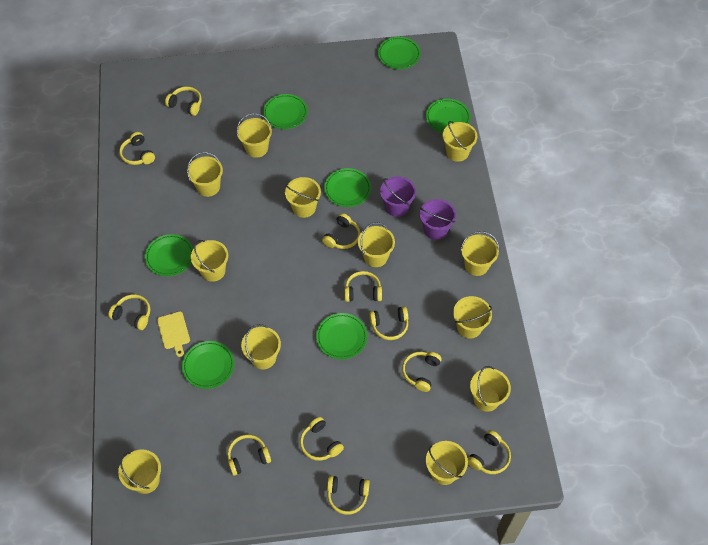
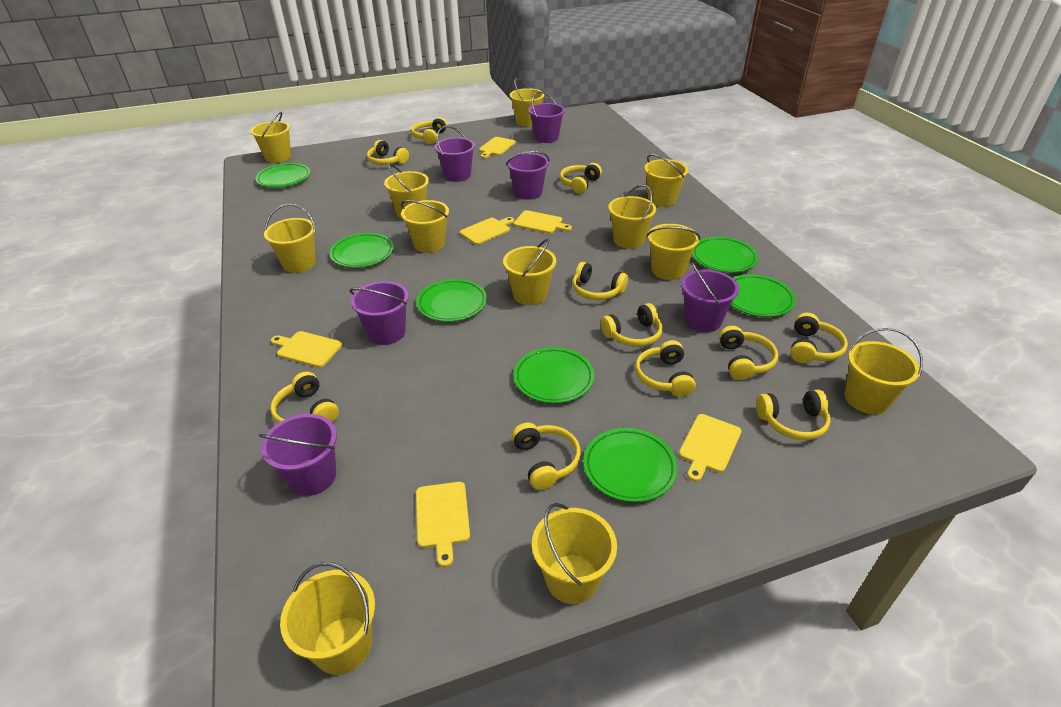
purple bucket: 2 -> 6
yellow cutting board: 1 -> 6

